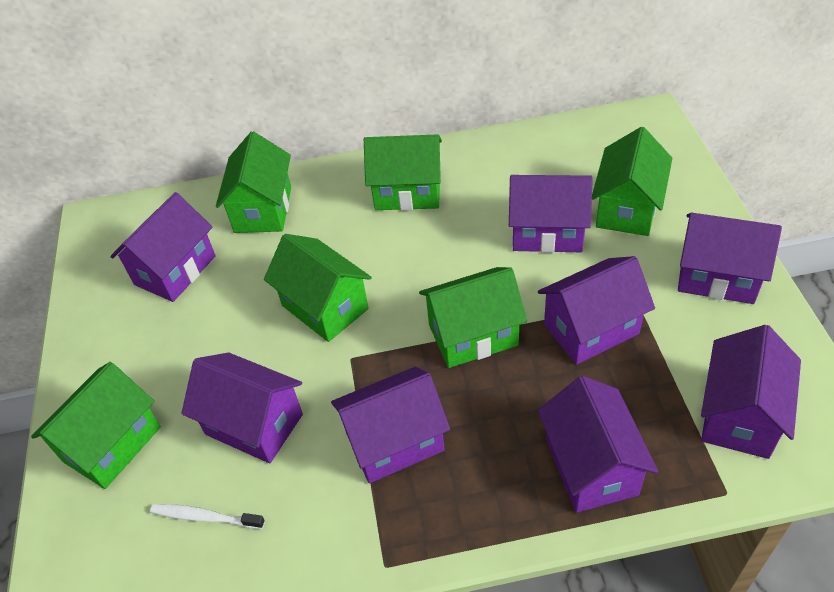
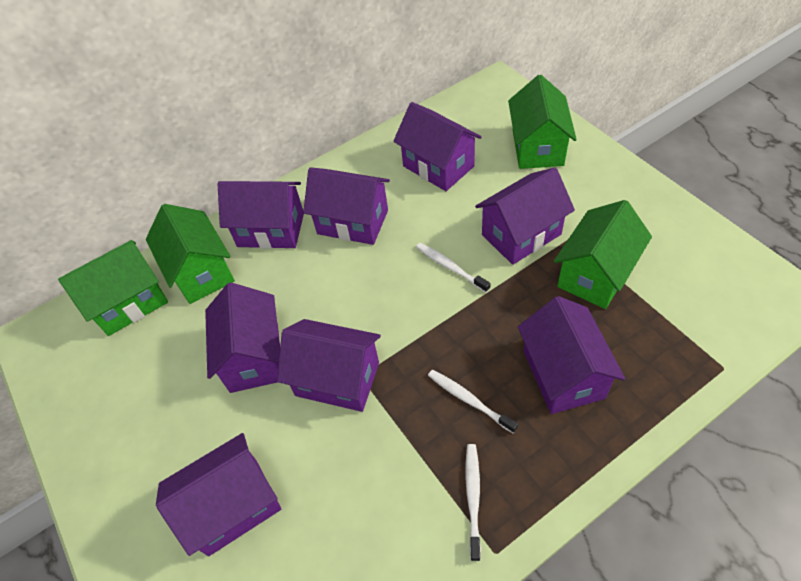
green house: 6 -> 4
white toothbrush: 1 -> 3

